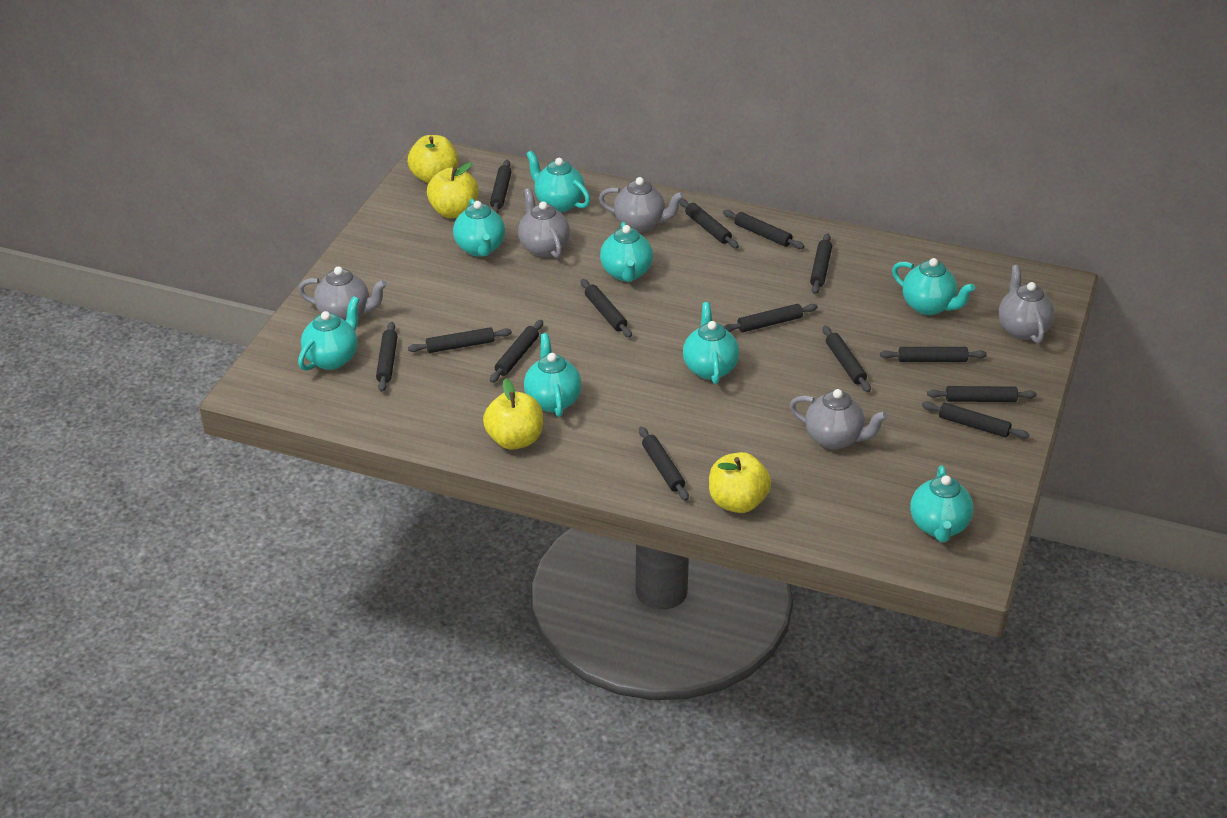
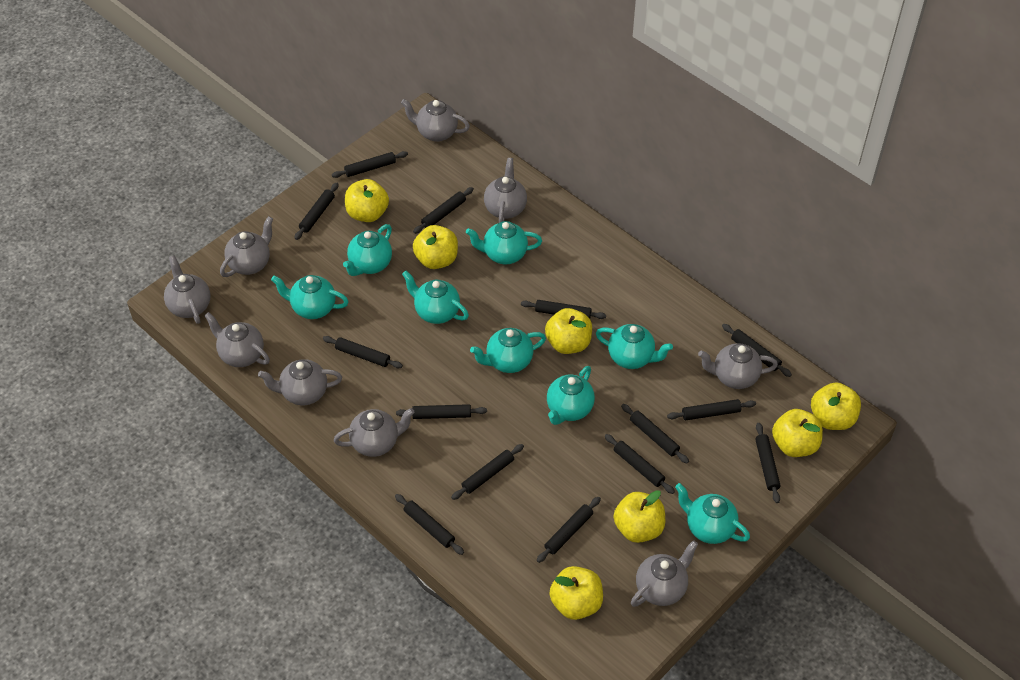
grey teapot: 5 -> 9
yellow apple: 4 -> 7

